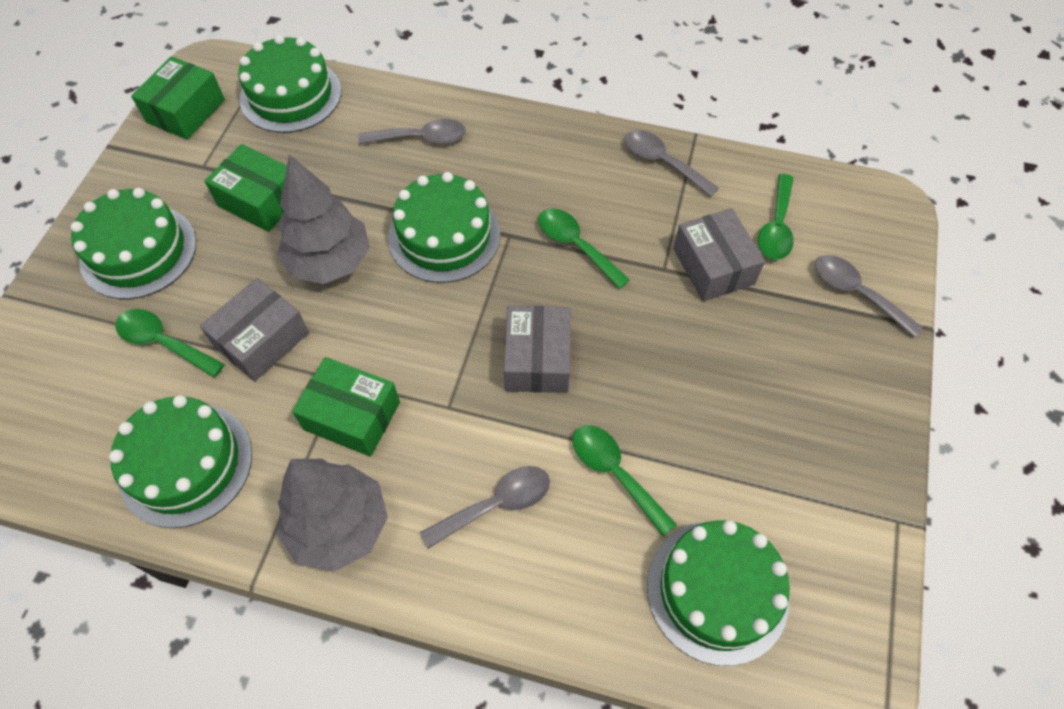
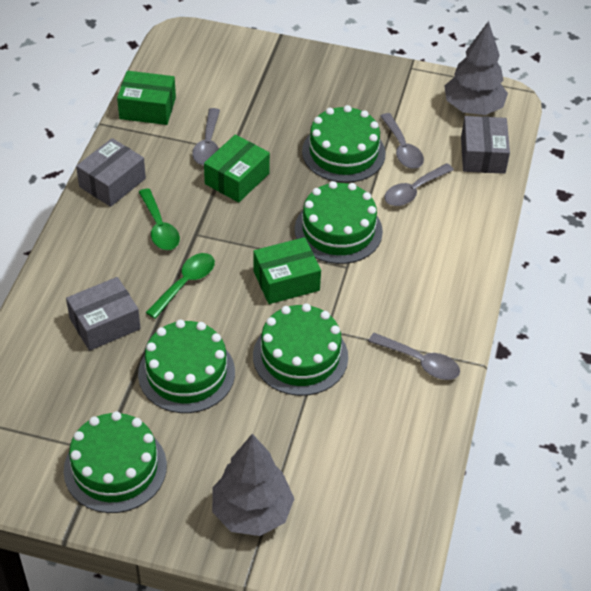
green spoon: 4 -> 2

